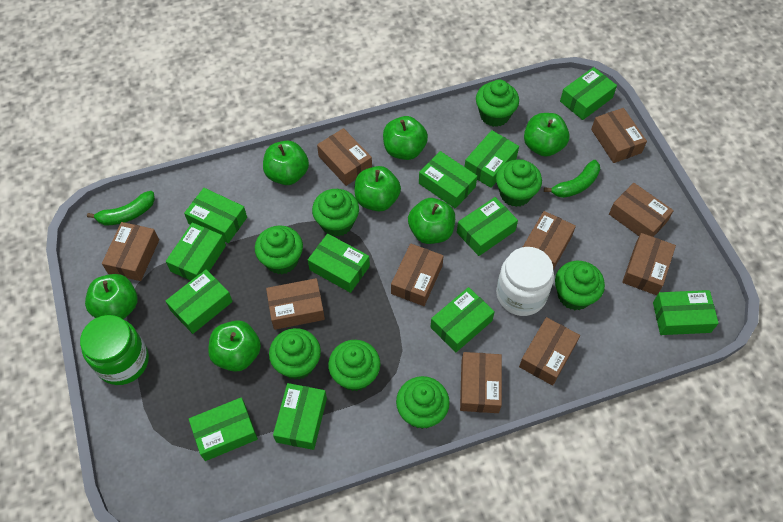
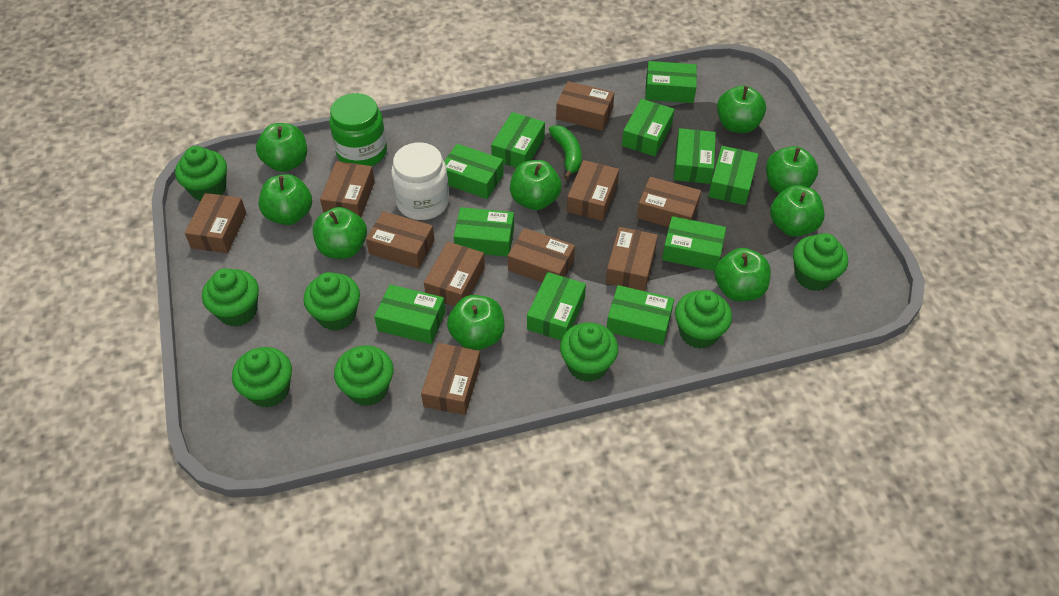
green apple: 7 -> 9
green banana: 2 -> 1
green box: 12 -> 11

